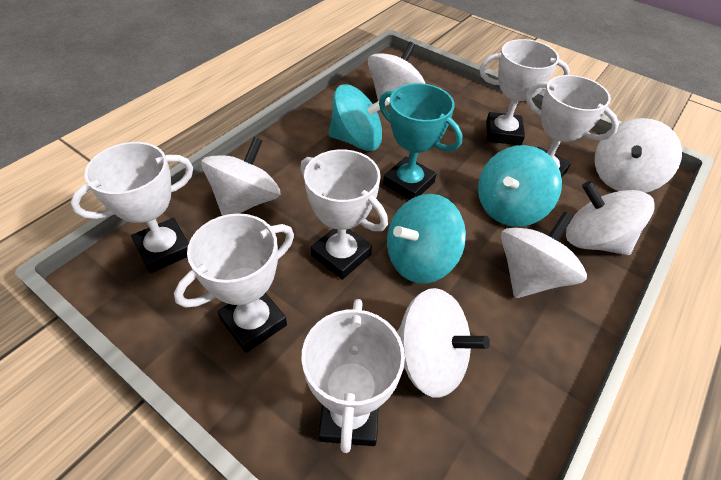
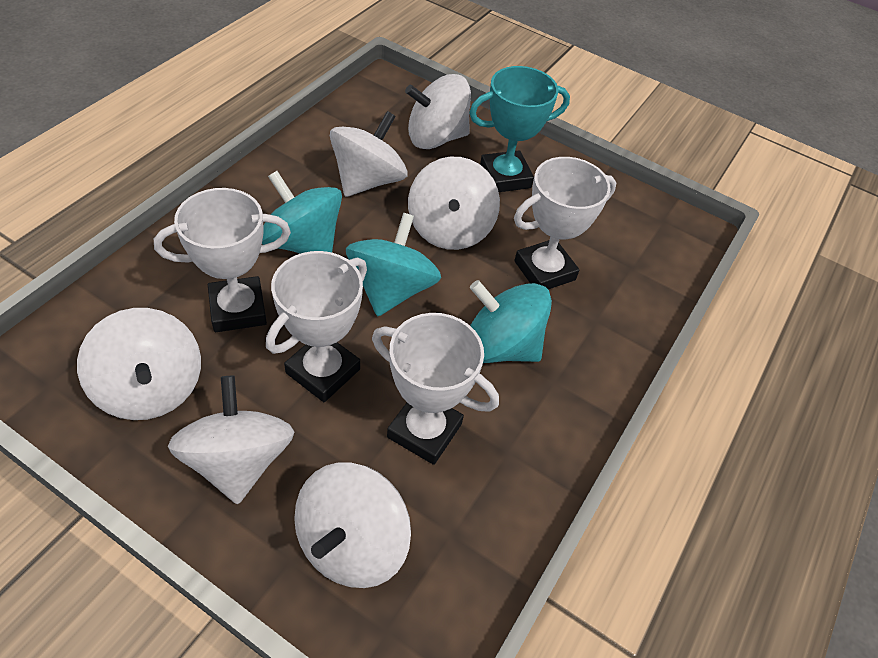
white trophy: 6 -> 4

